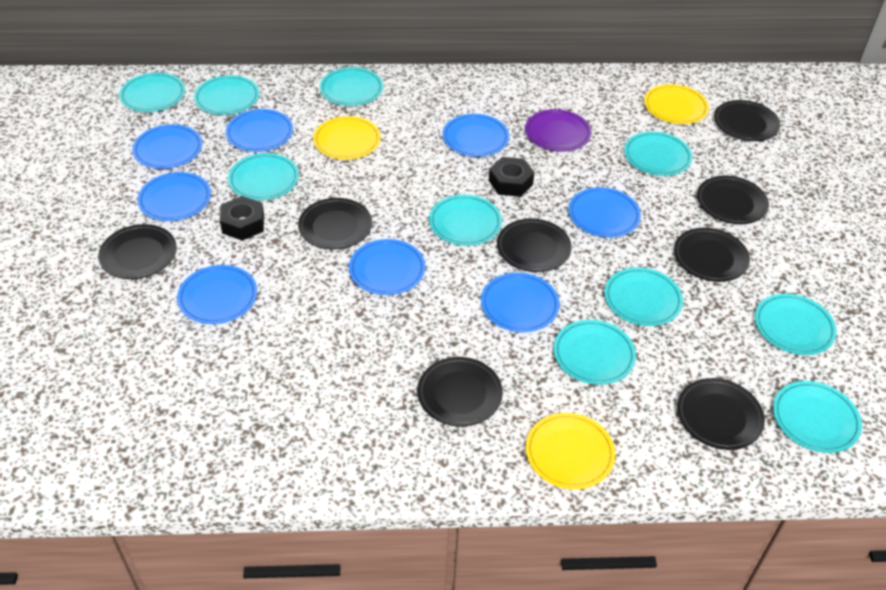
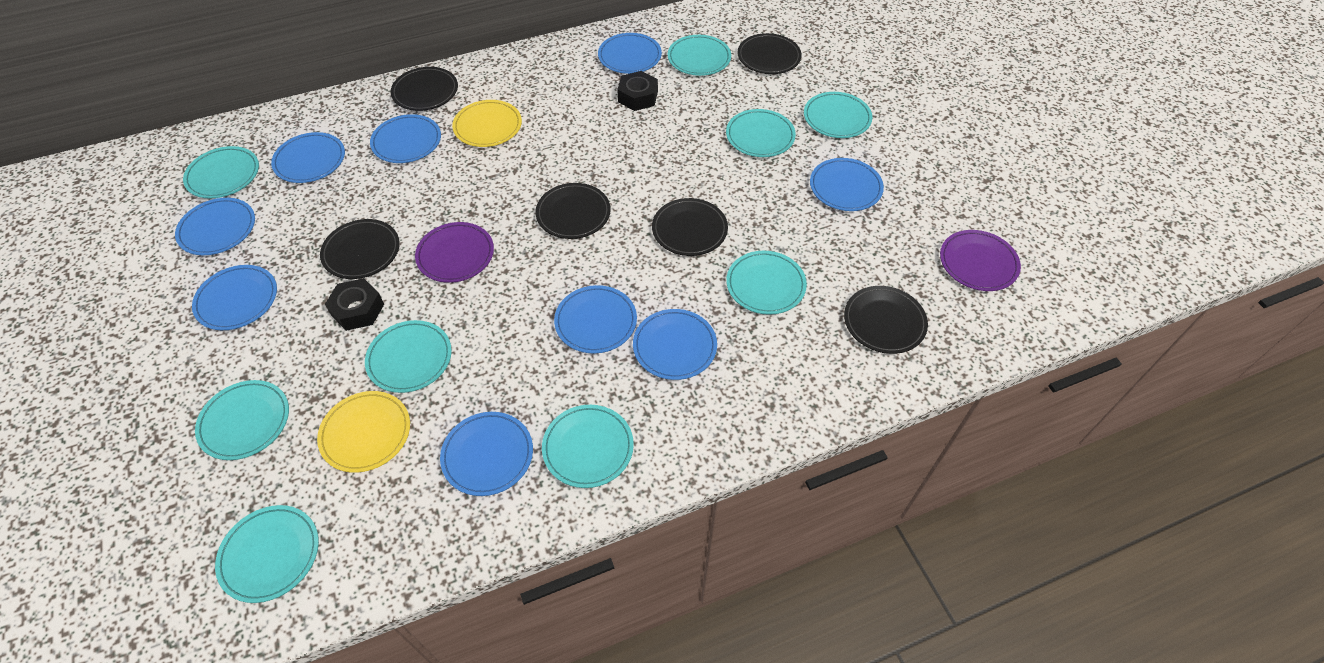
black plate: 8 -> 6
blue plate: 8 -> 9
purple plate: 1 -> 2
turquoise plate: 10 -> 9
yellow plate: 3 -> 2

